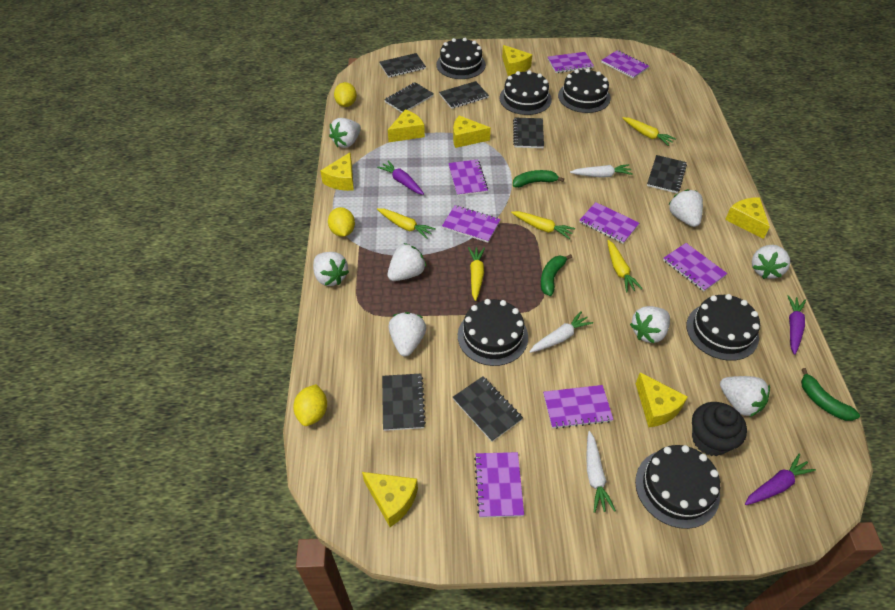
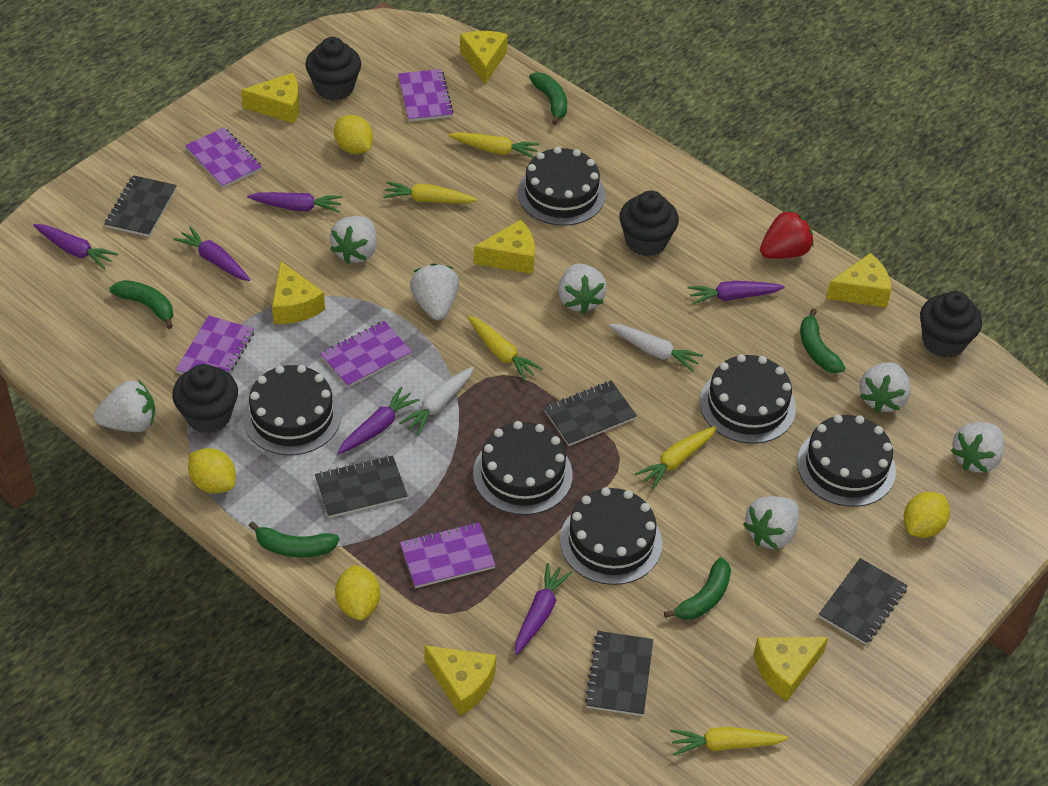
black cupcake: 1 -> 4
black notebook: 7 -> 5
green banana: 3 -> 5
purple carrot: 3 -> 6
purple notebook: 8 -> 5
red strawberry: 0 -> 1
white carrot: 3 -> 2
white strawberry: 8 -> 7
yellow lemon: 3 -> 4

